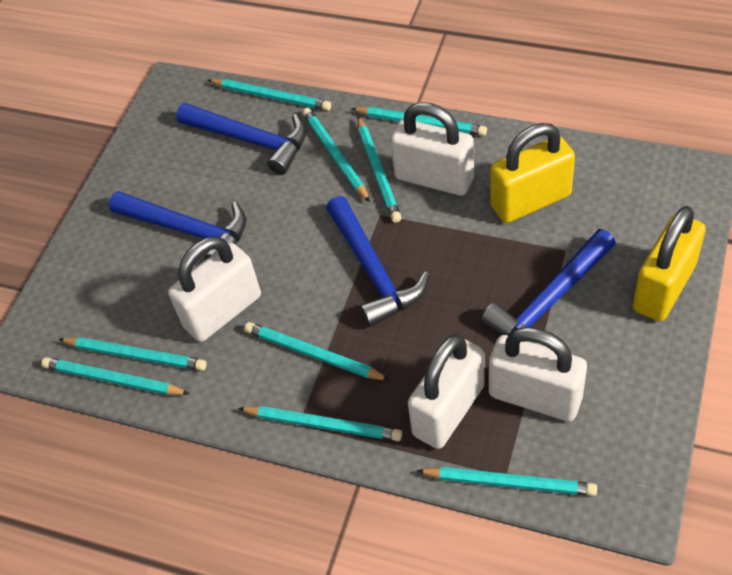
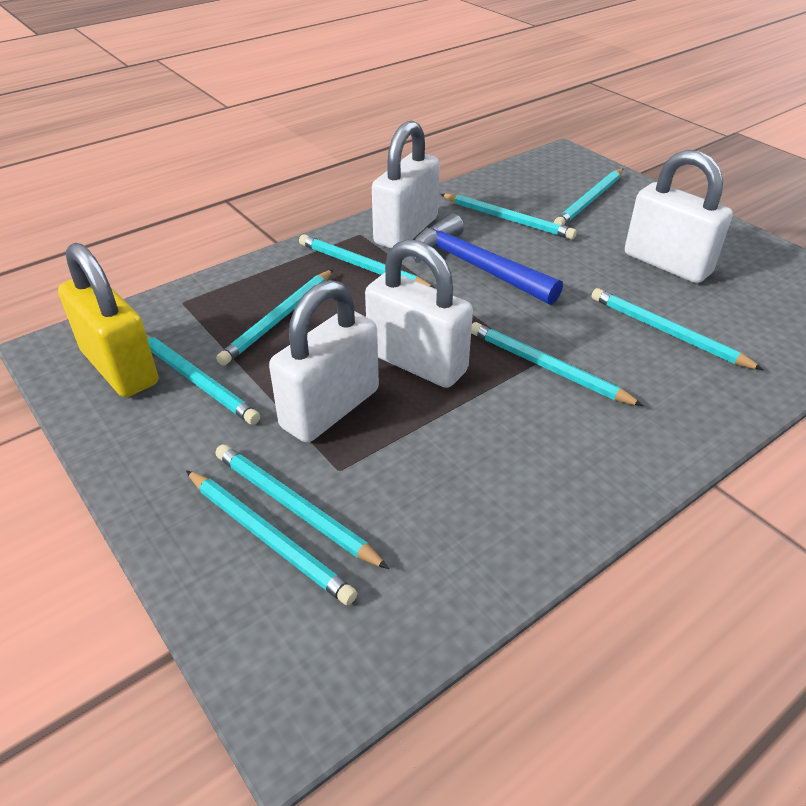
blue hammer: 4 -> 1
yellow padlock: 2 -> 1

